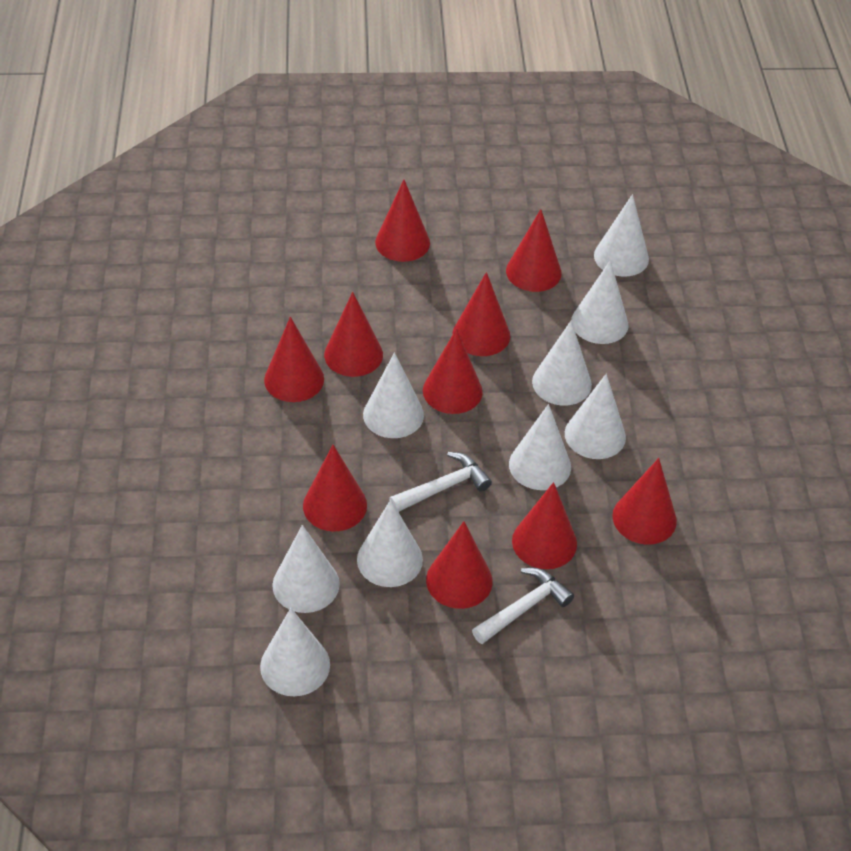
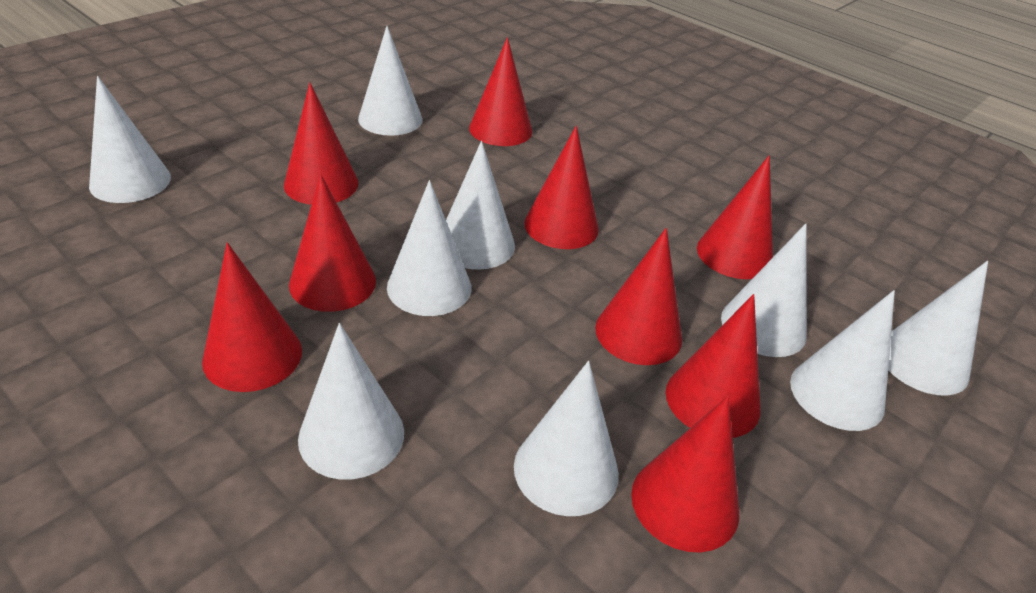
red cone: 10 -> 9
white hammer: 2 -> 0

